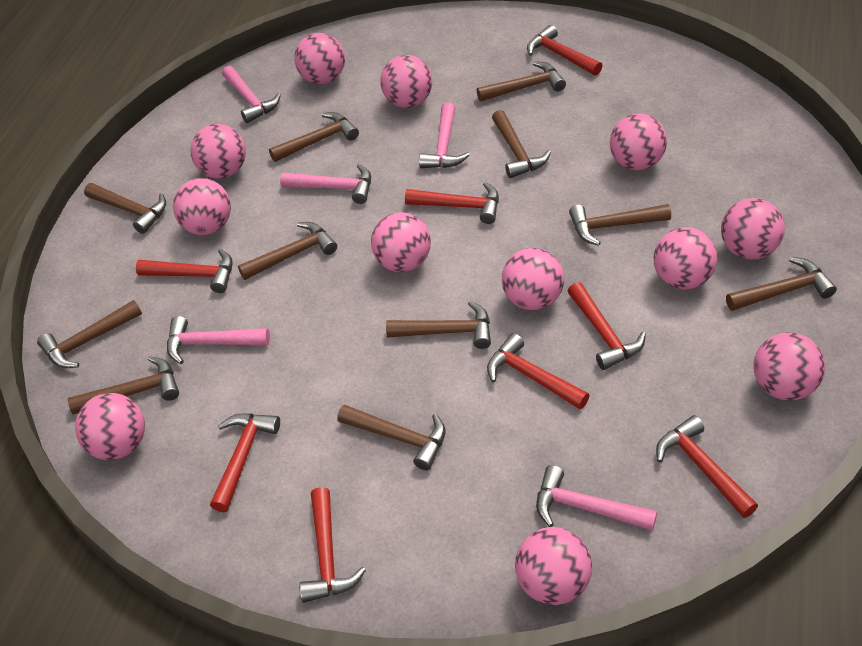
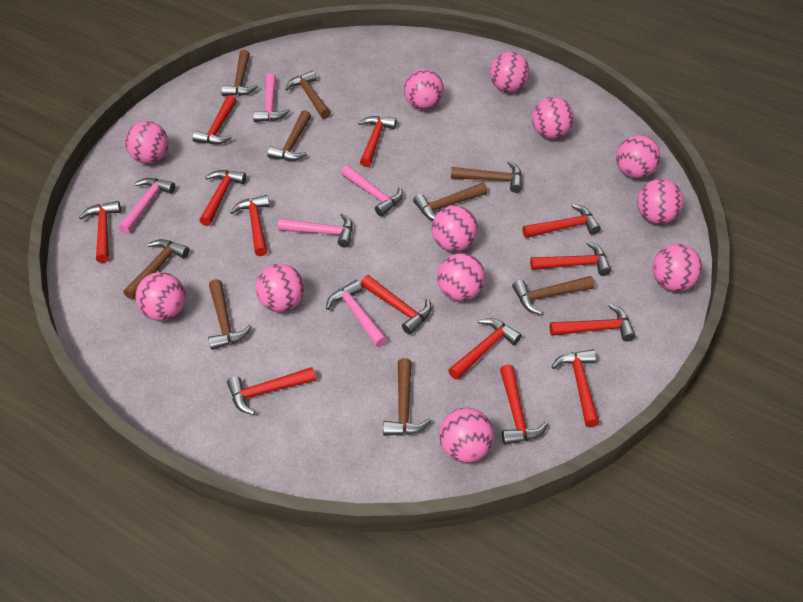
brown hammer: 11 -> 9
red hammer: 8 -> 13

